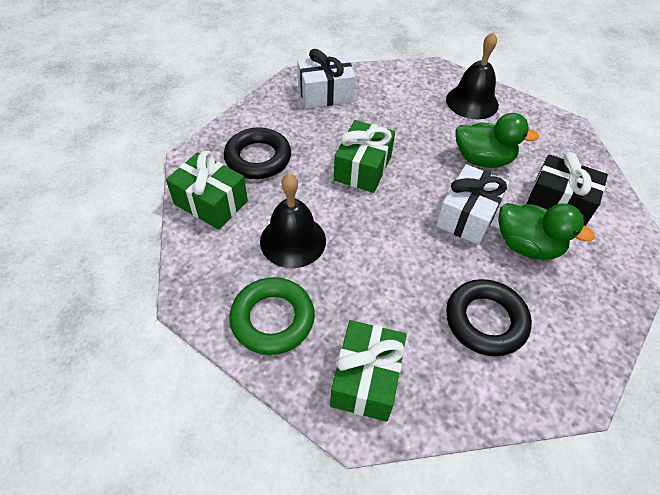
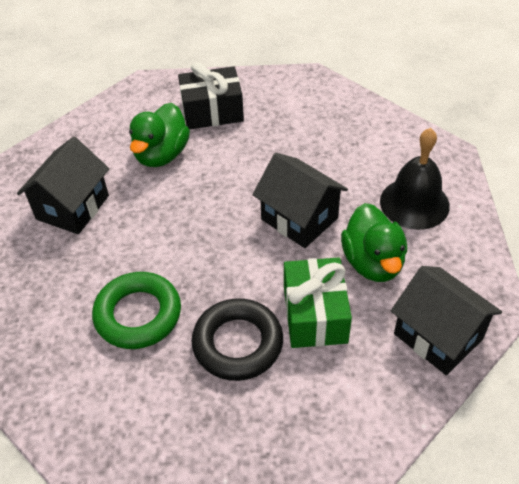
black bell: 2 -> 1
black house: 0 -> 3
black ring: 2 -> 1
green gift: 3 -> 1
white gift: 2 -> 0

